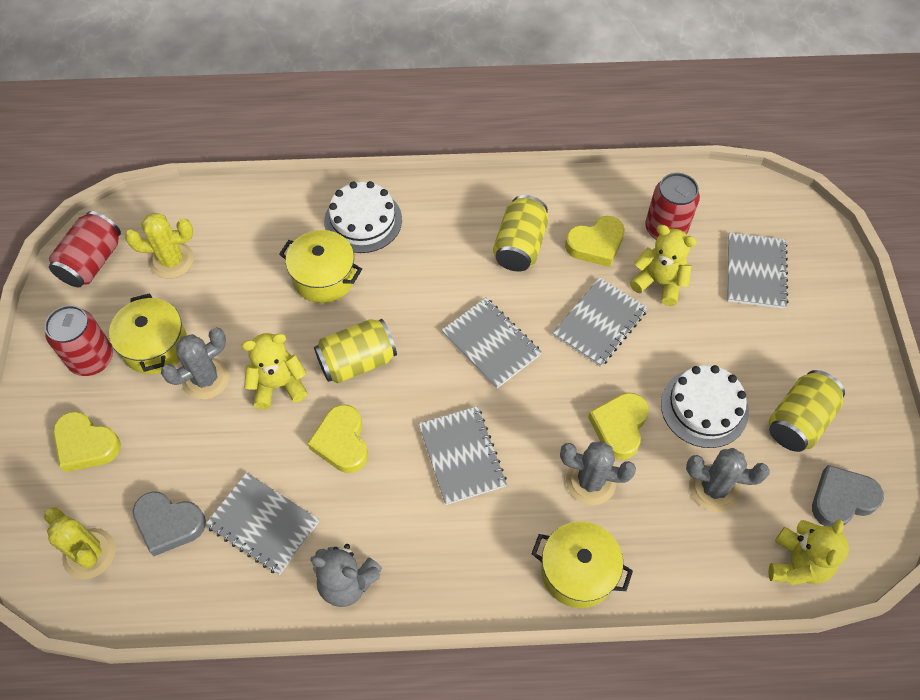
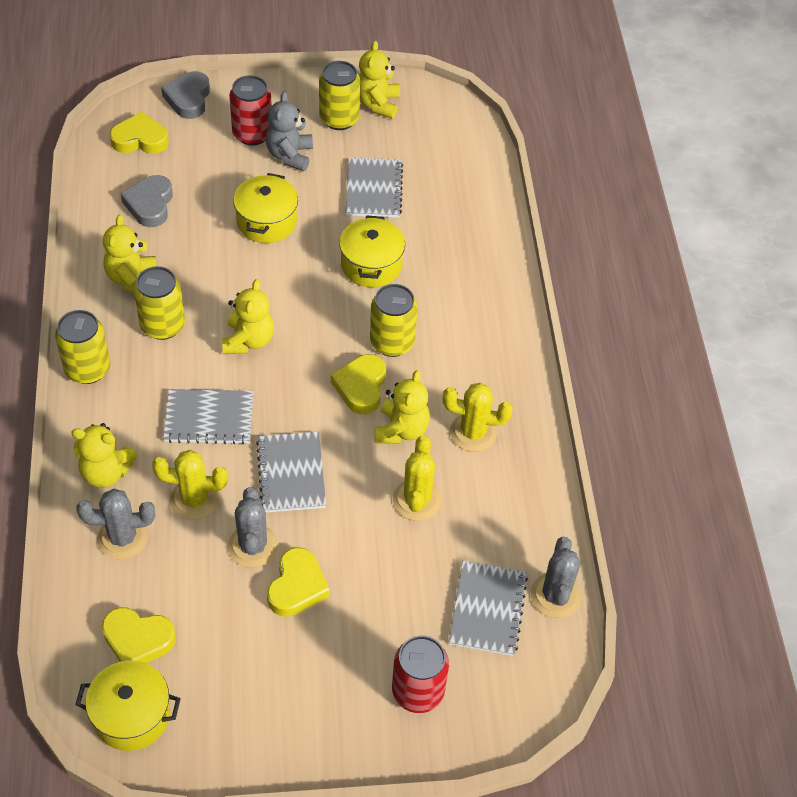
grey notebook: 5 -> 4
red can: 3 -> 2
white cake: 2 -> 0
yellow cactus: 2 -> 3
yellow can: 3 -> 4
yellow teddy bear: 3 -> 5

